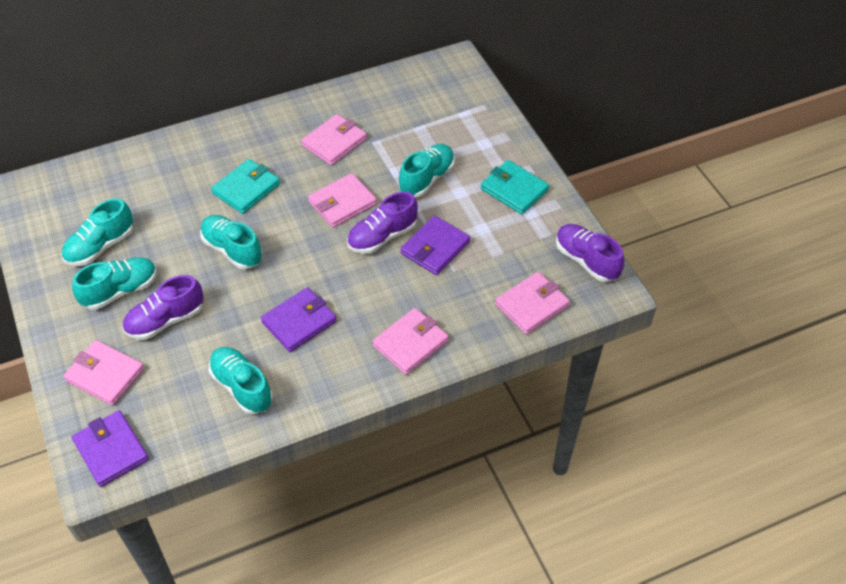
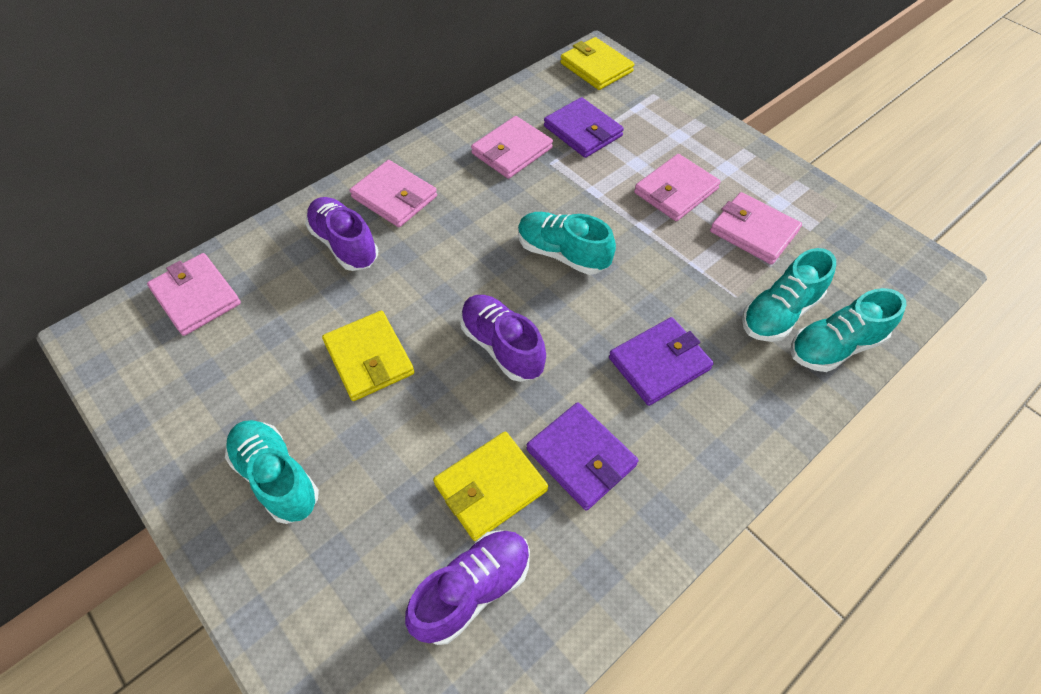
turquoise shoe: 5 -> 4
turquoise wallet: 2 -> 0
yellow wallet: 0 -> 3

